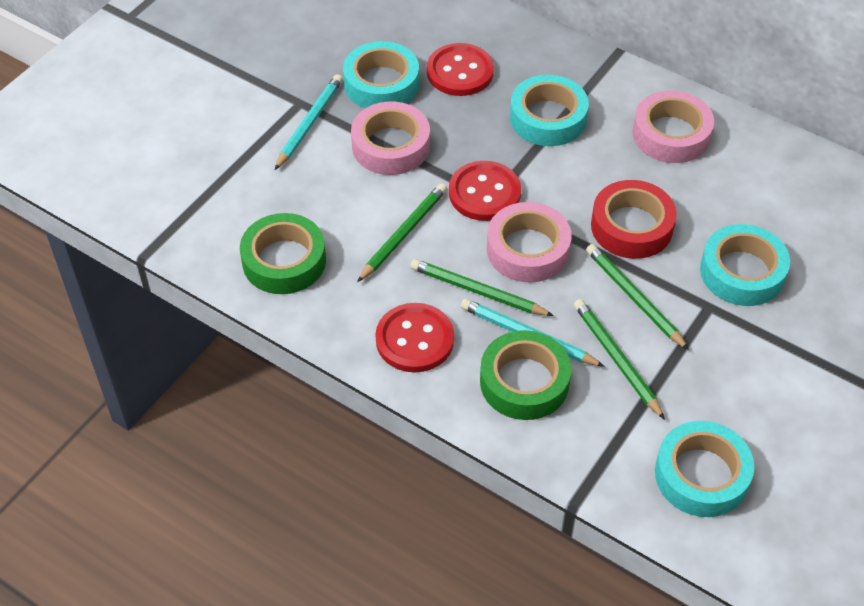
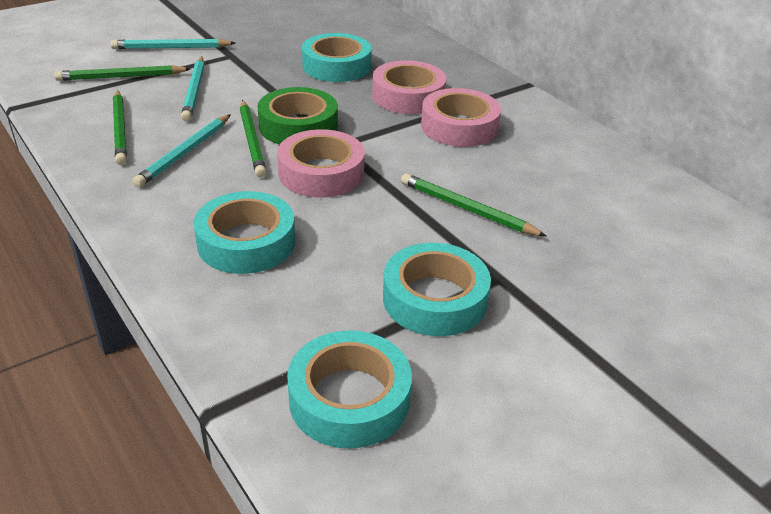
green tape: 2 -> 1
red button: 3 -> 0
red tape: 1 -> 0
turquoise pencil: 2 -> 3

